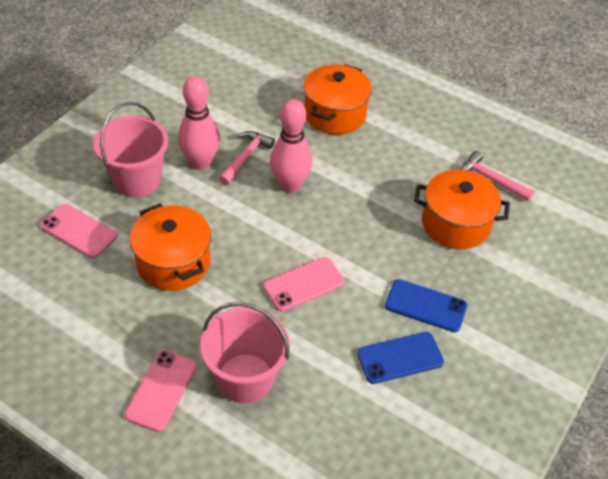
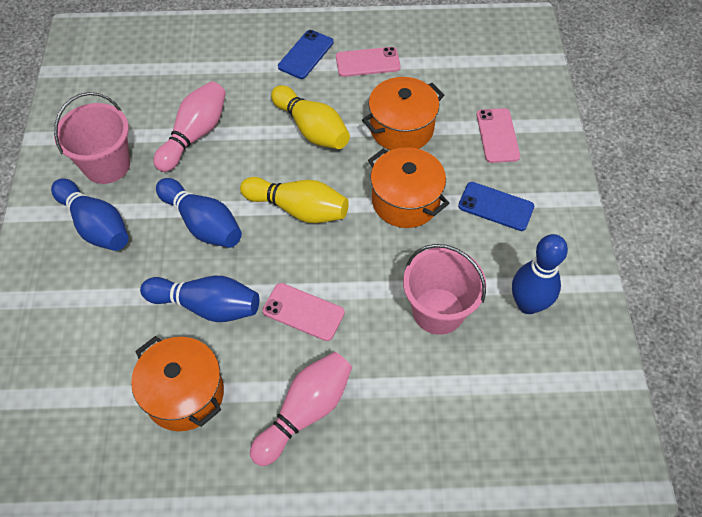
blue bowling pin: 0 -> 4
pink hammer: 2 -> 0
yellow bowling pin: 0 -> 2

